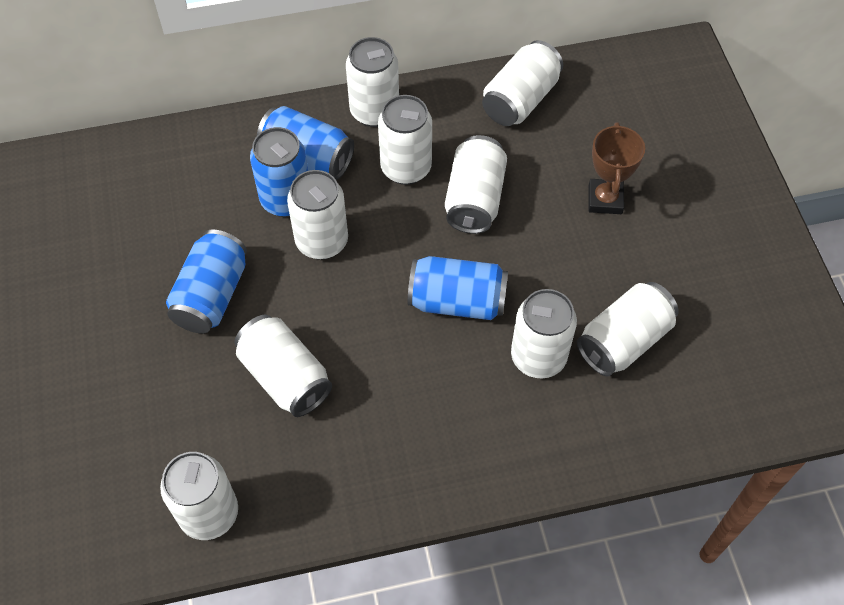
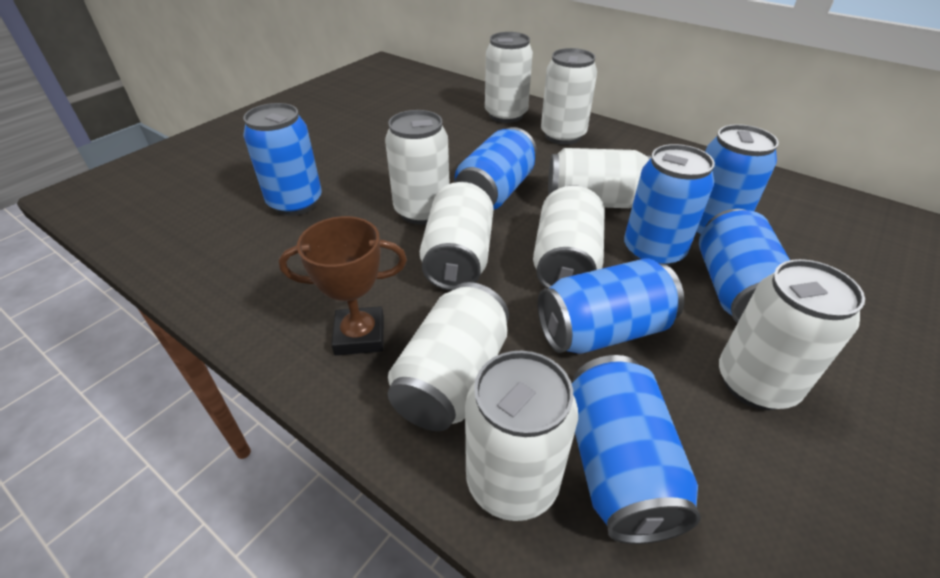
blue can: 4 -> 7

